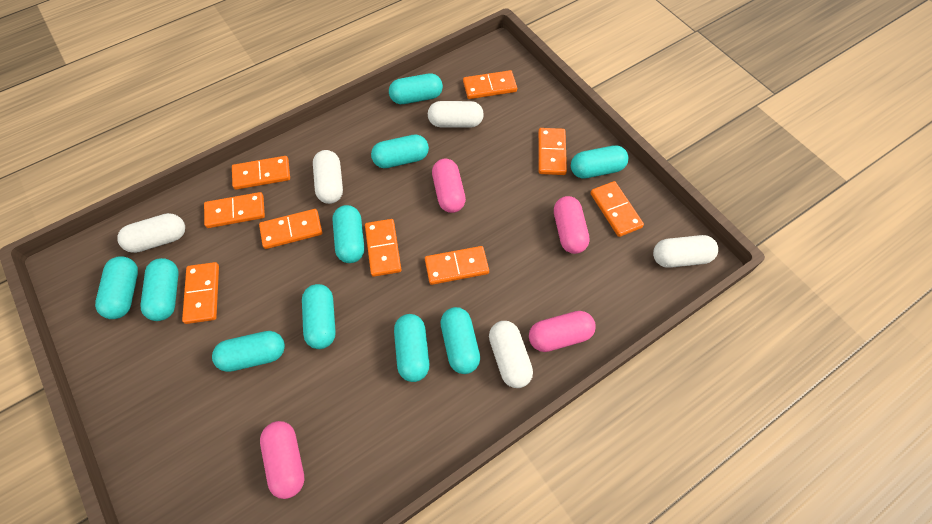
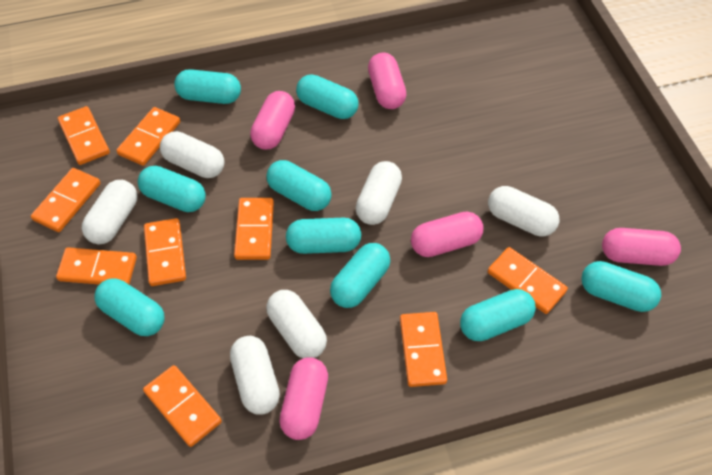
pink capsule: 4 -> 5
turquoise capsule: 10 -> 9
white capsule: 5 -> 6

